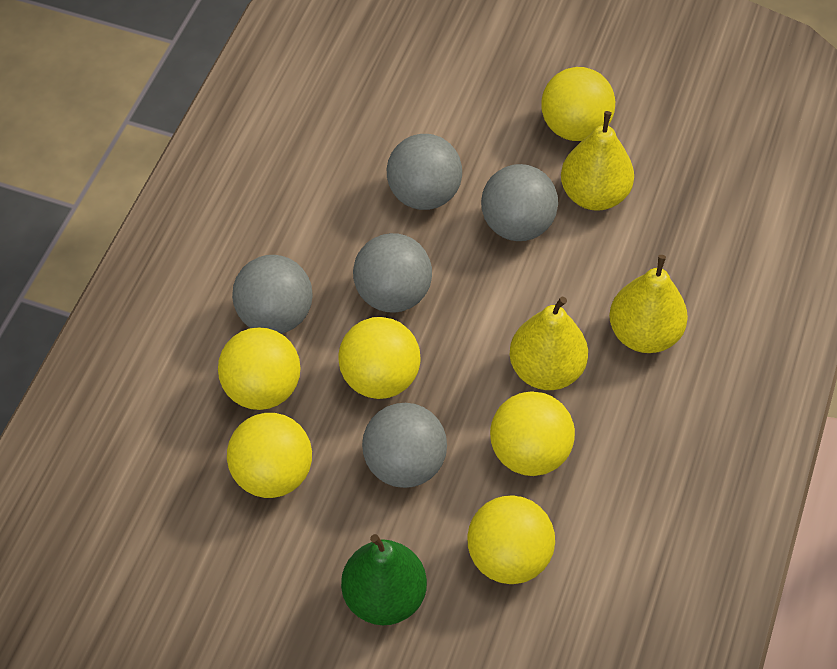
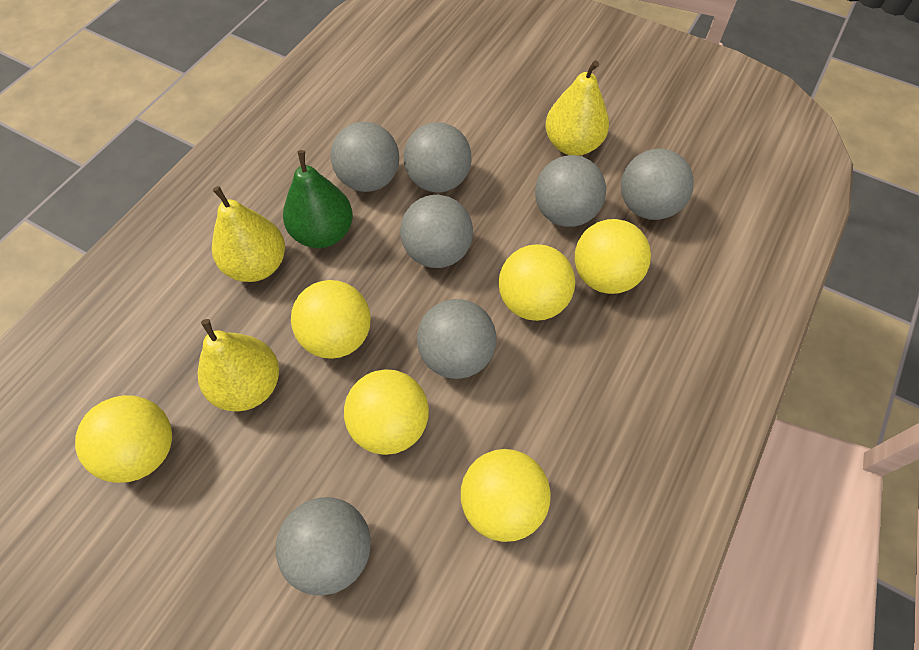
grey ball: 5 -> 7

